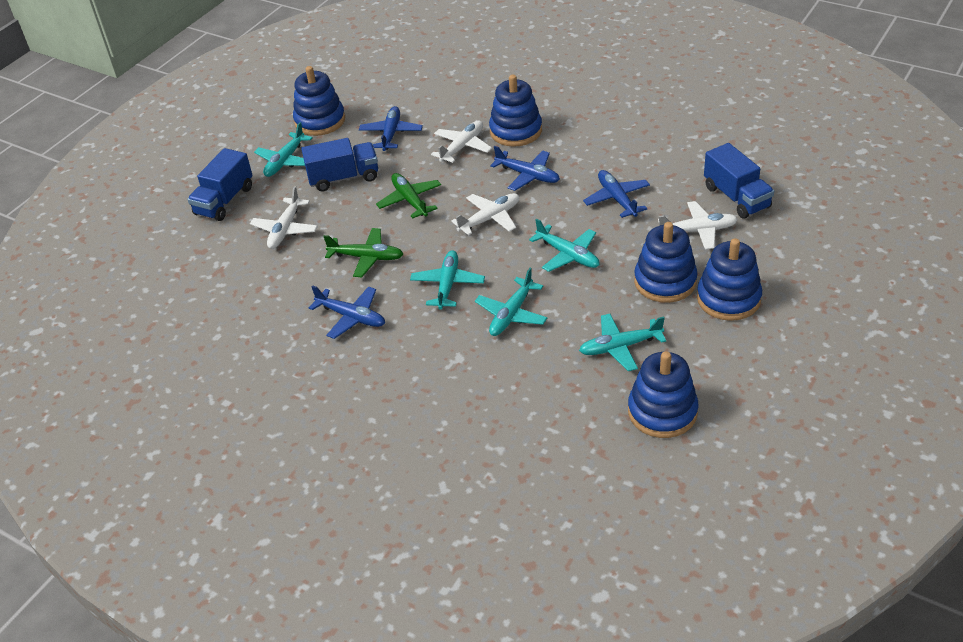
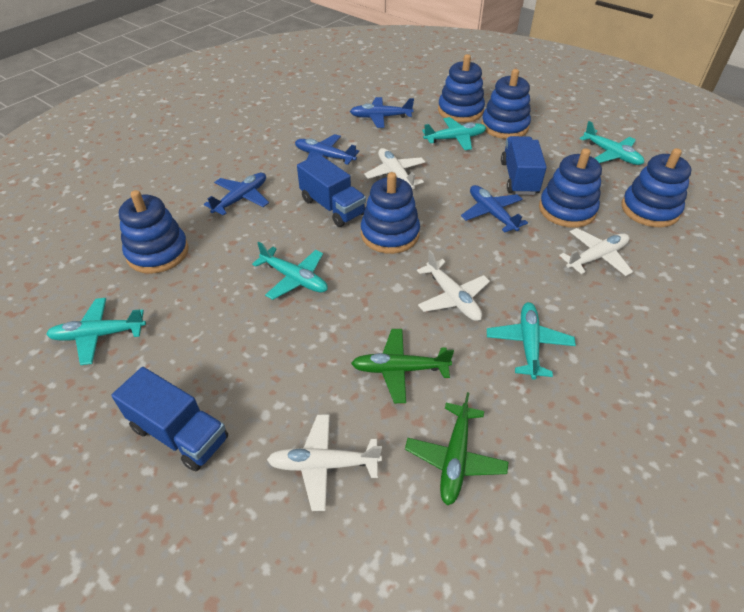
blue stacking toy: 5 -> 6

